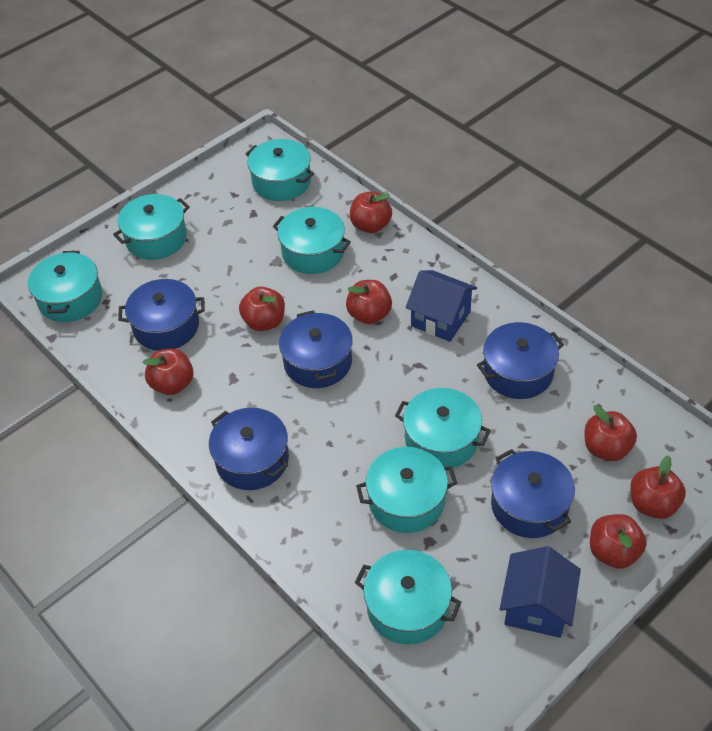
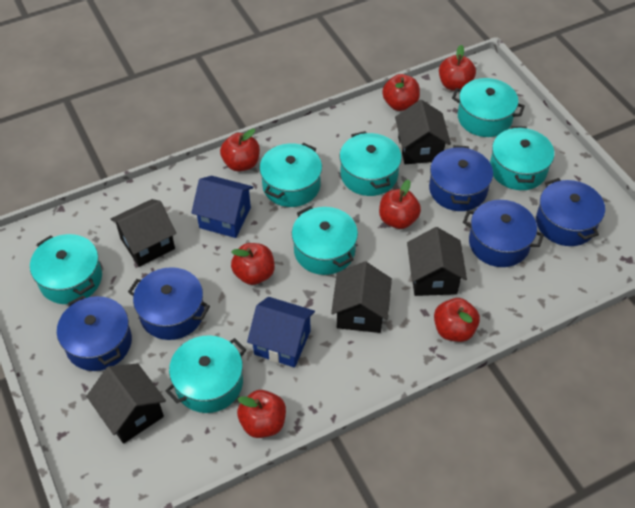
black house: 0 -> 5

